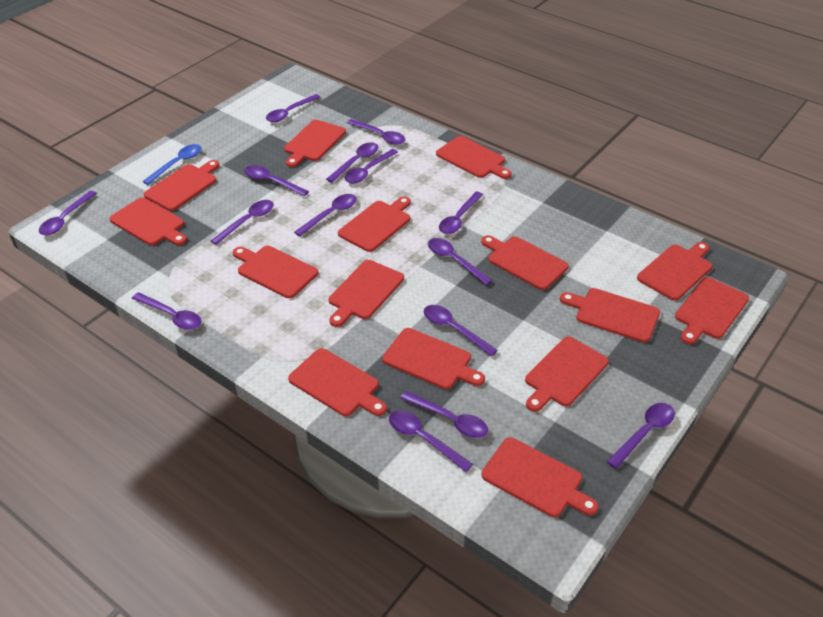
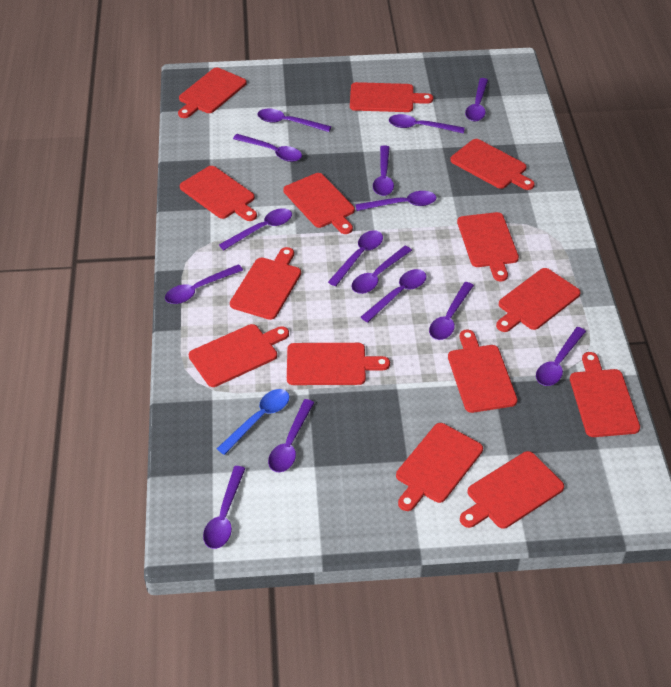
red cutting board: 15 -> 14

